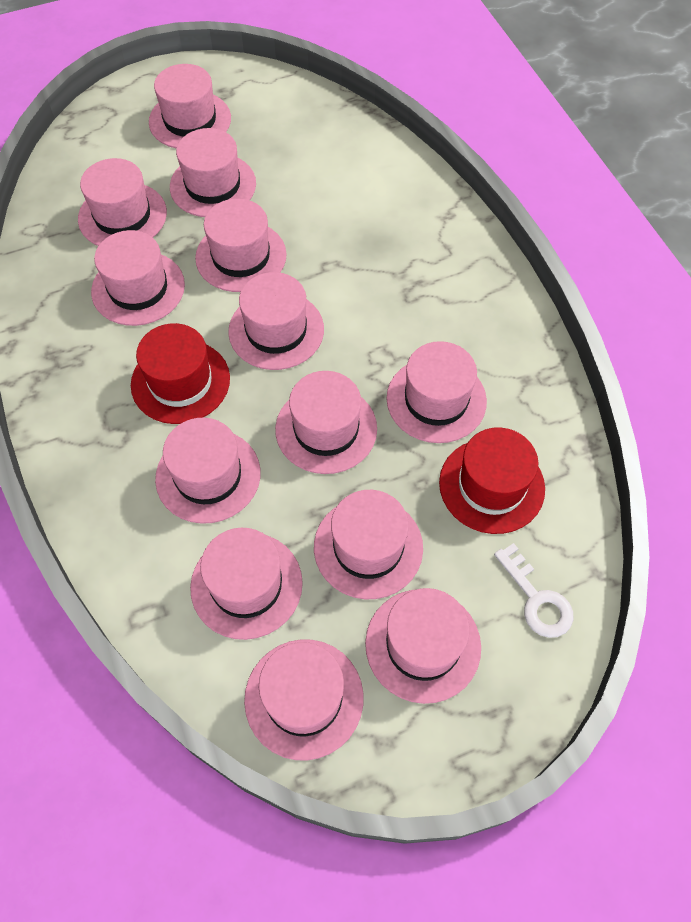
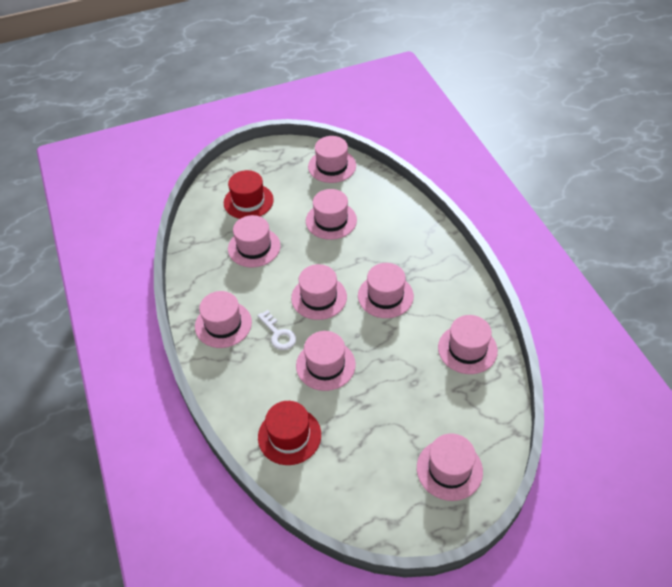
pink hat: 13 -> 9

